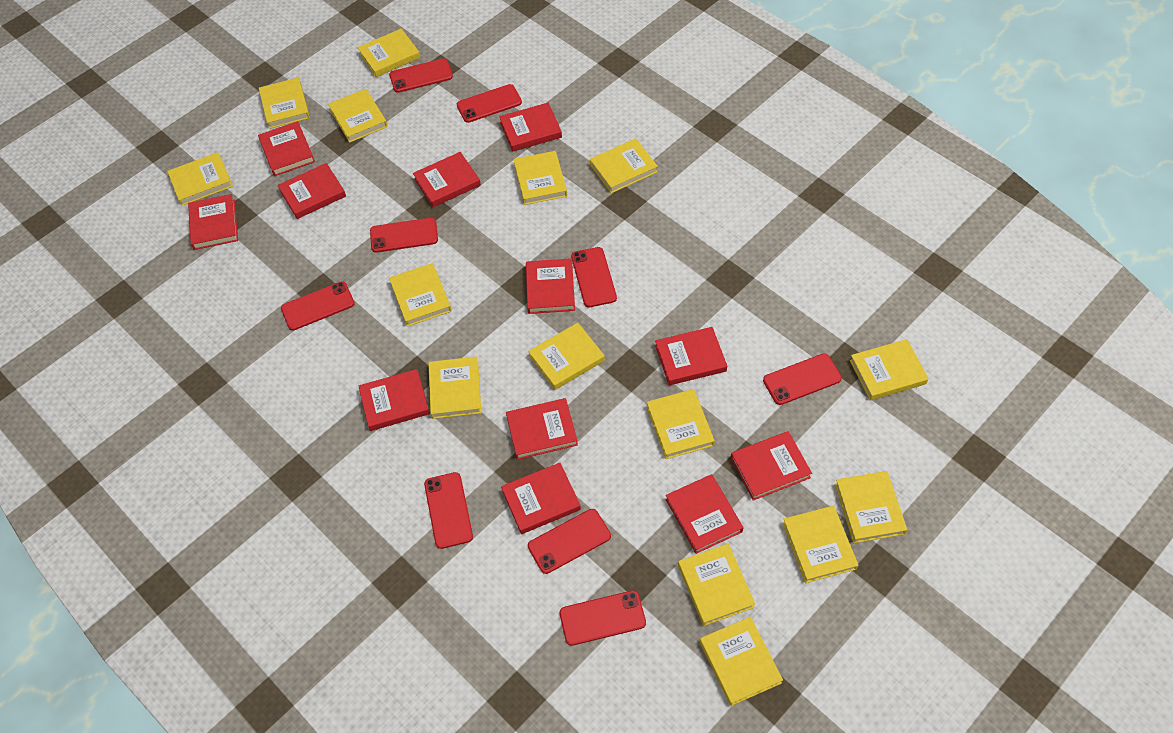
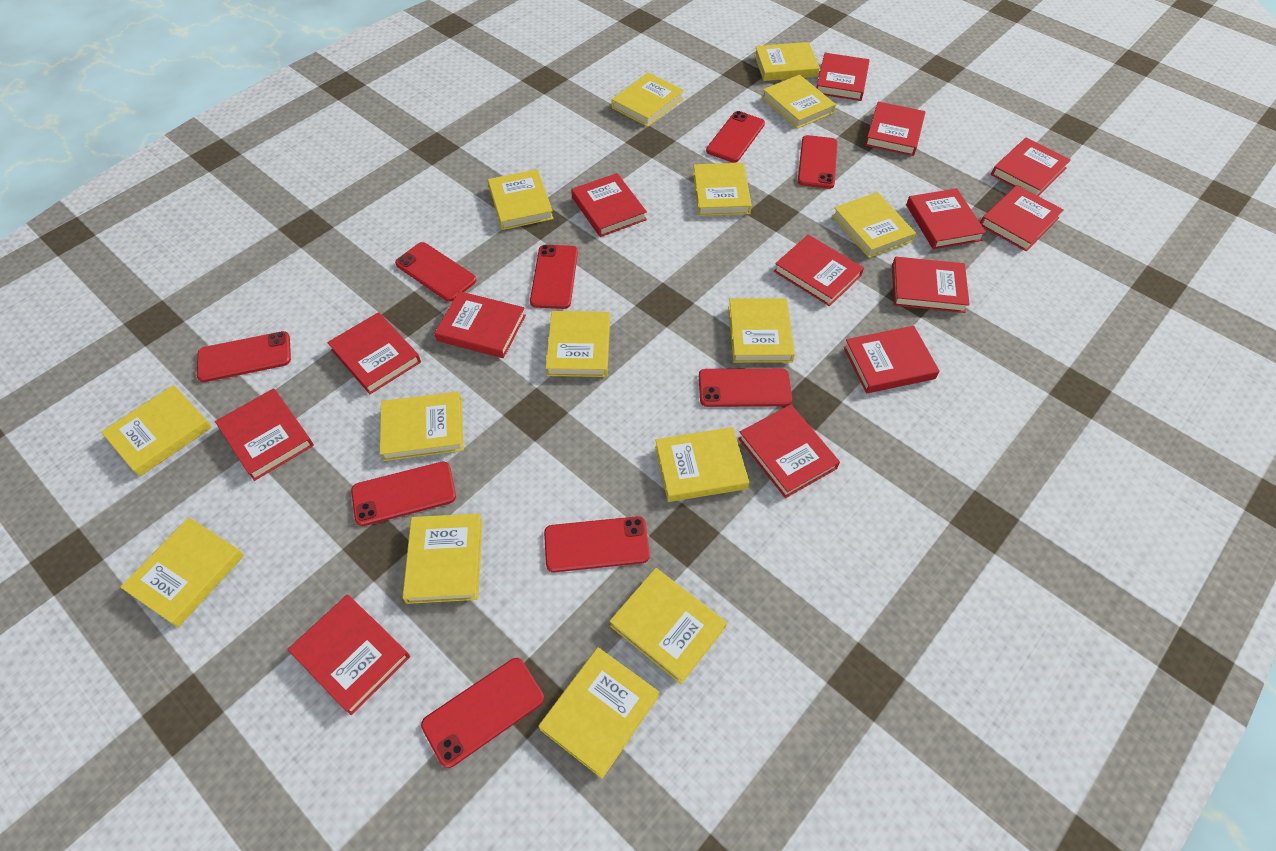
red book: 12 -> 14

